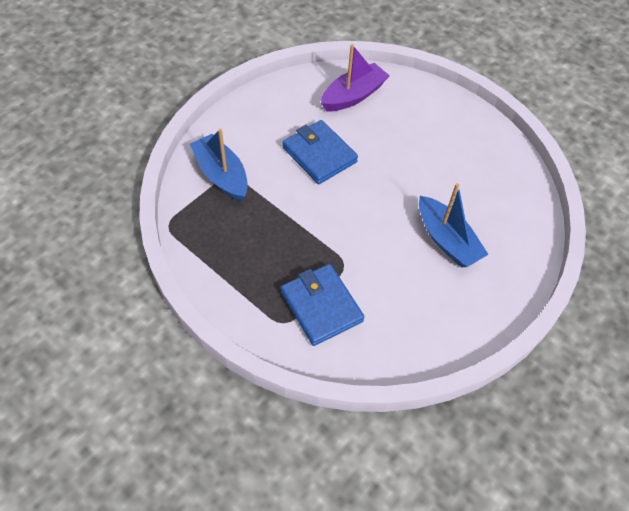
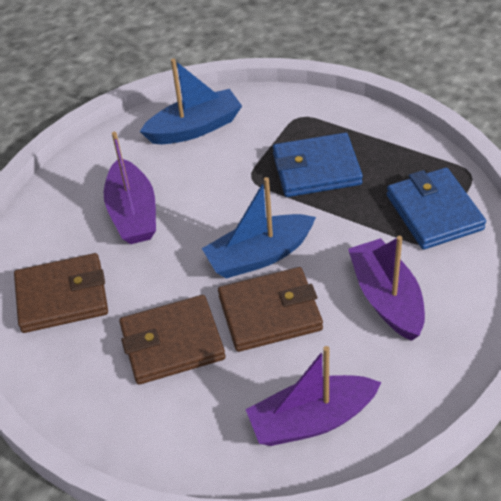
brown wallet: 0 -> 3
purple boat: 1 -> 3

